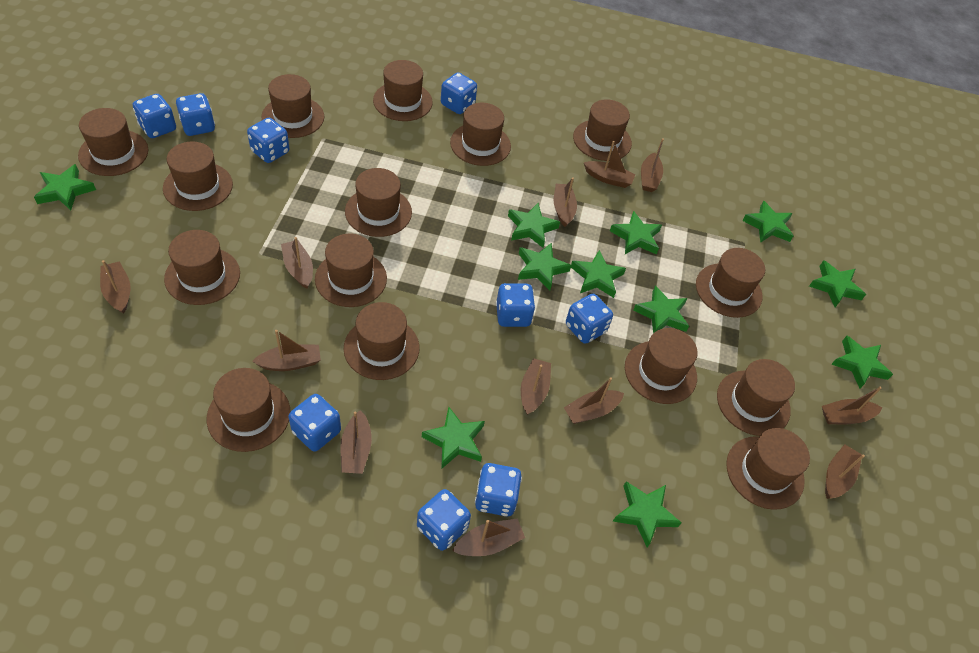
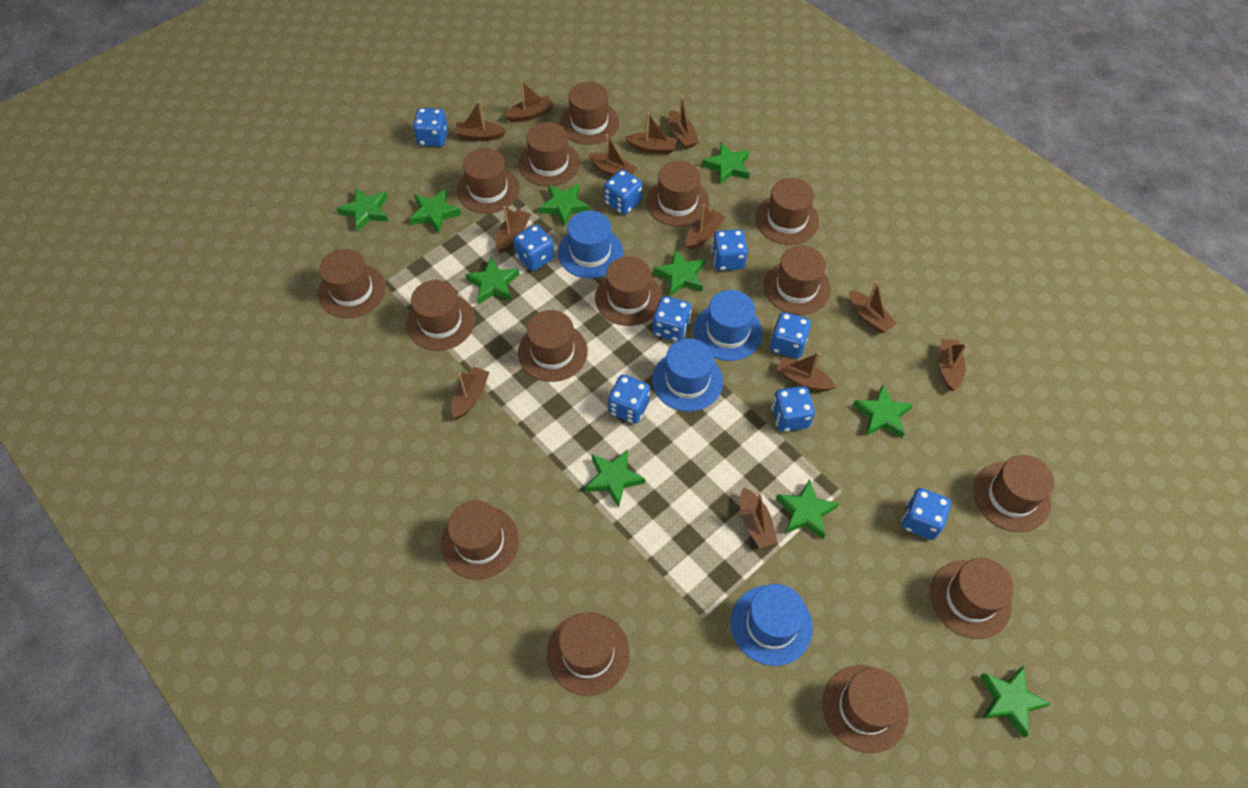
blue hat: 0 -> 4
green star: 11 -> 10

